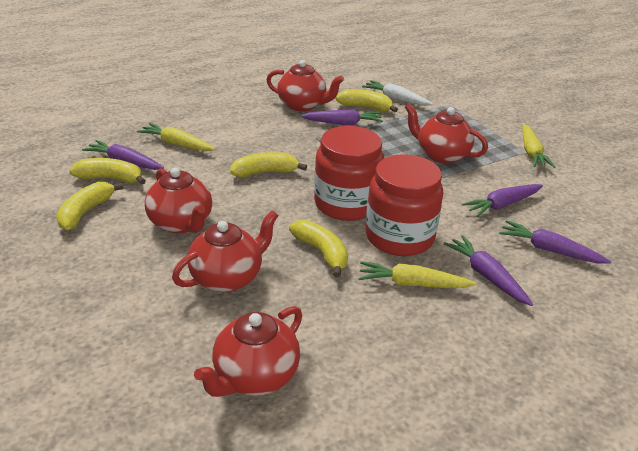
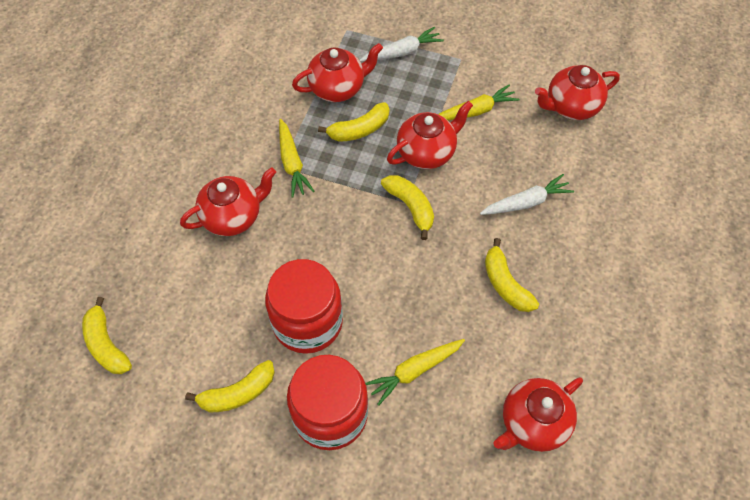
purple carrot: 5 -> 0
white carrot: 1 -> 2

